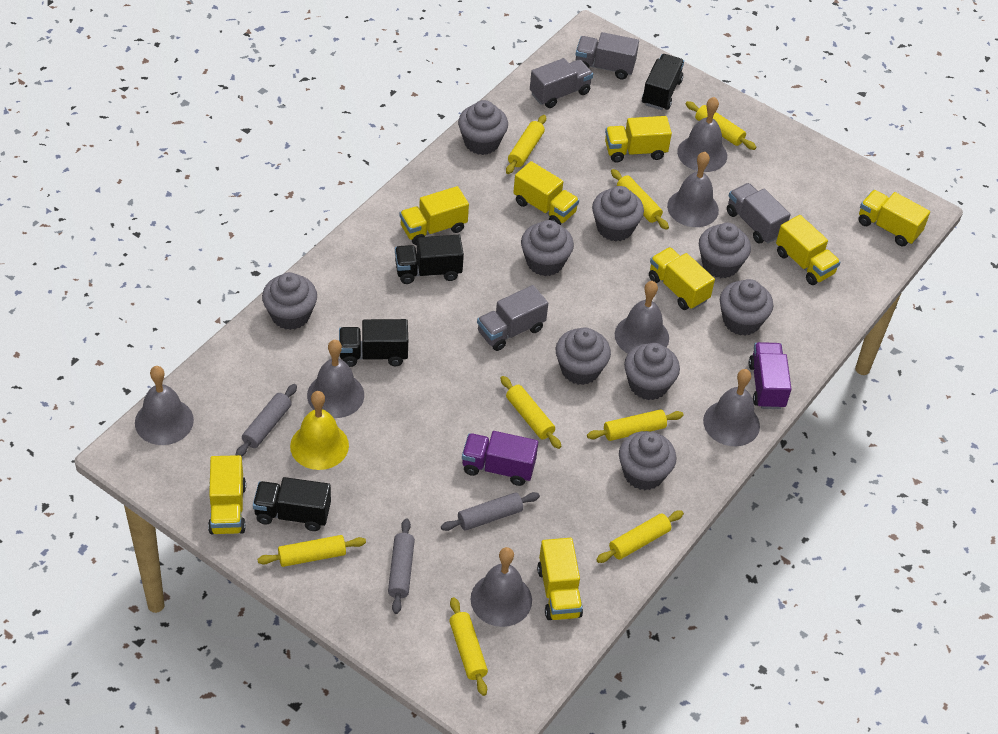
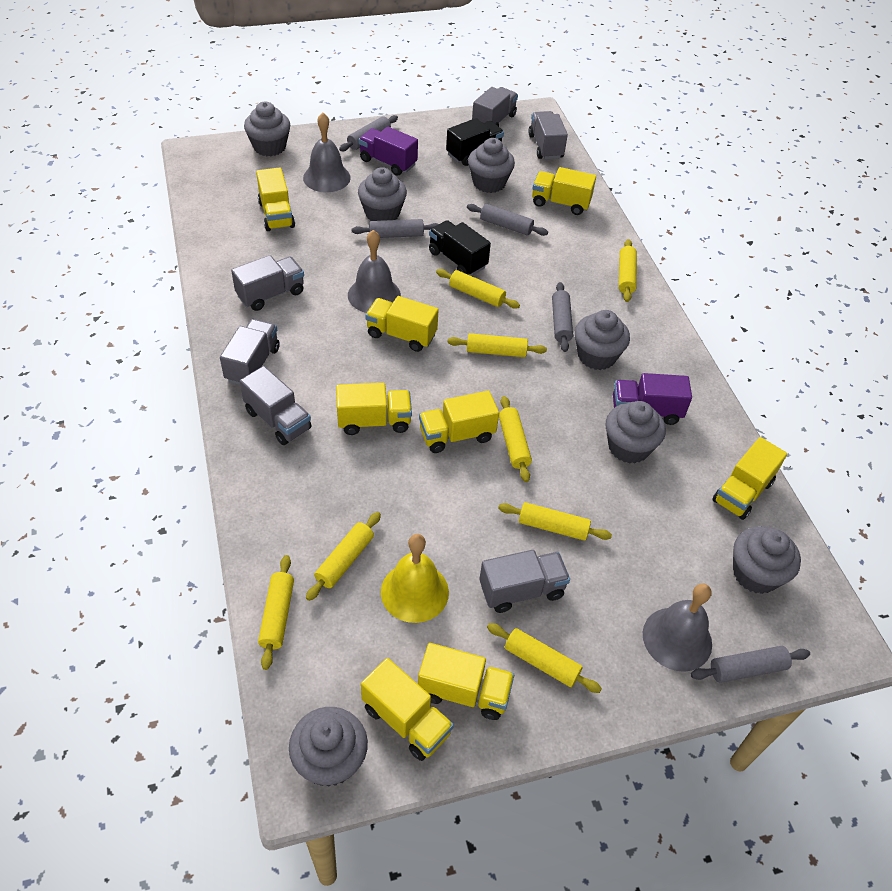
black truck: 4 -> 2
grey bell: 7 -> 3
grey cupcake: 9 -> 7
grey rolling pin: 3 -> 5
grey truck: 4 -> 6

